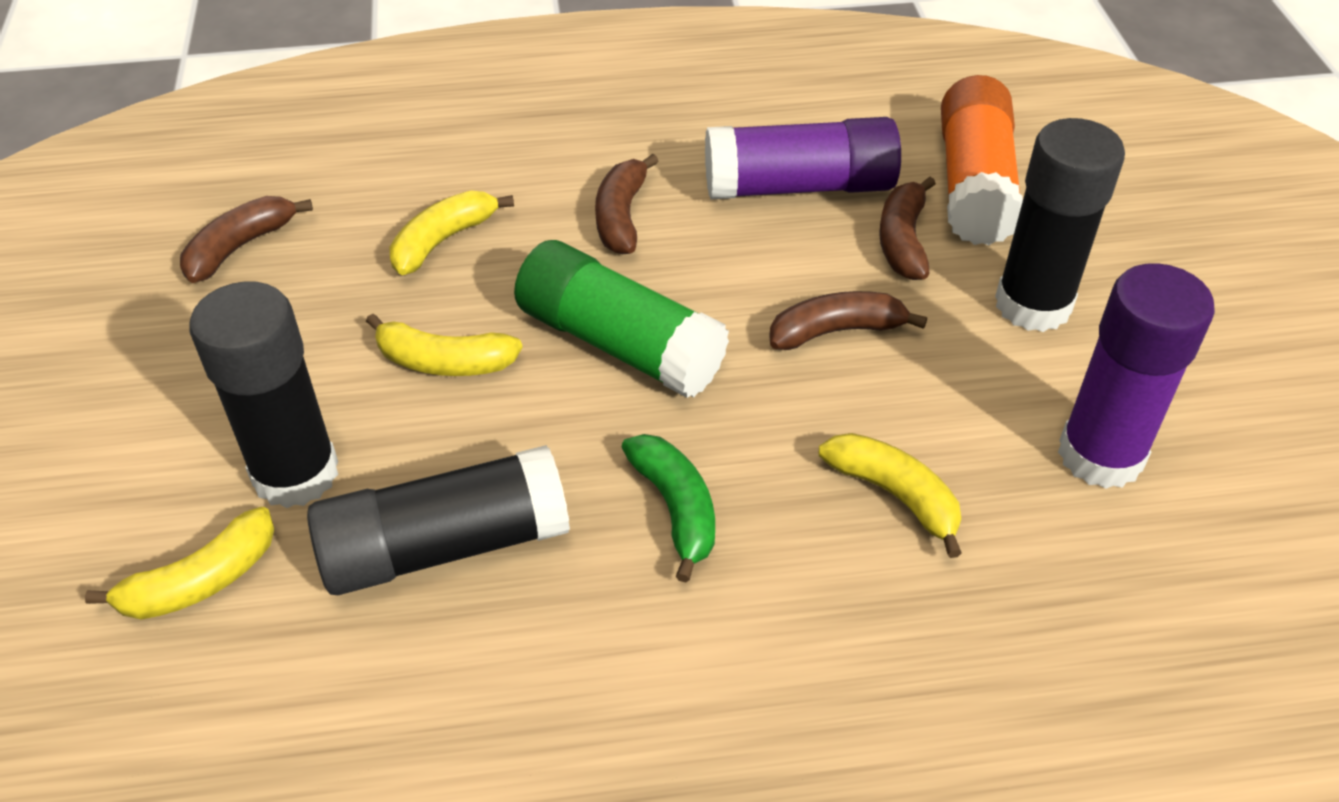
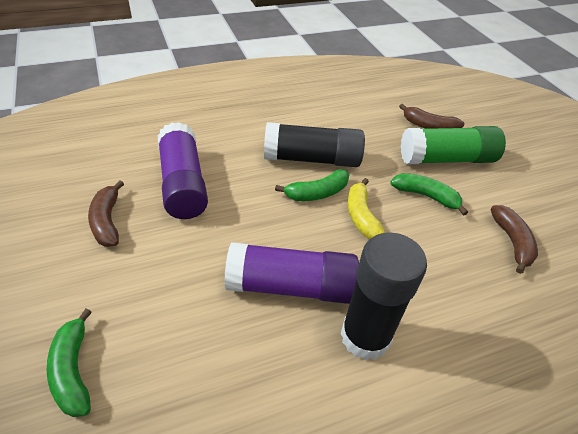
black glue stick: 3 -> 2
brown banana: 4 -> 3
green banana: 1 -> 3
orange glue stick: 1 -> 0
yellow banana: 4 -> 1

